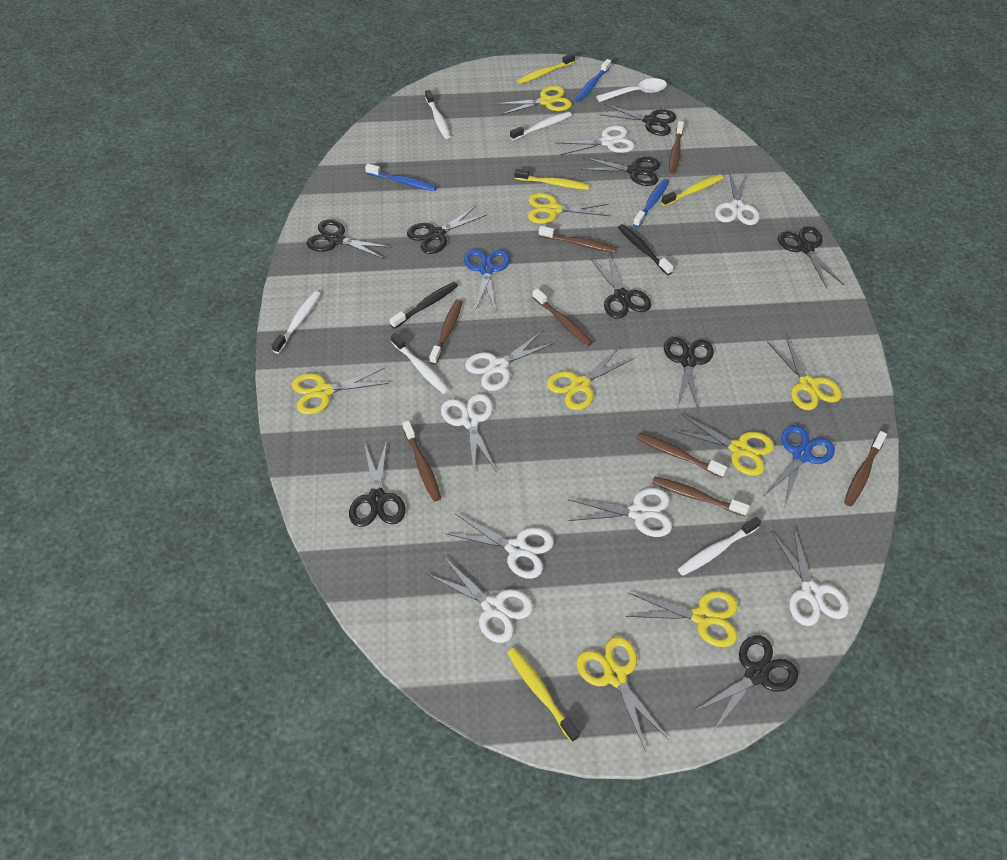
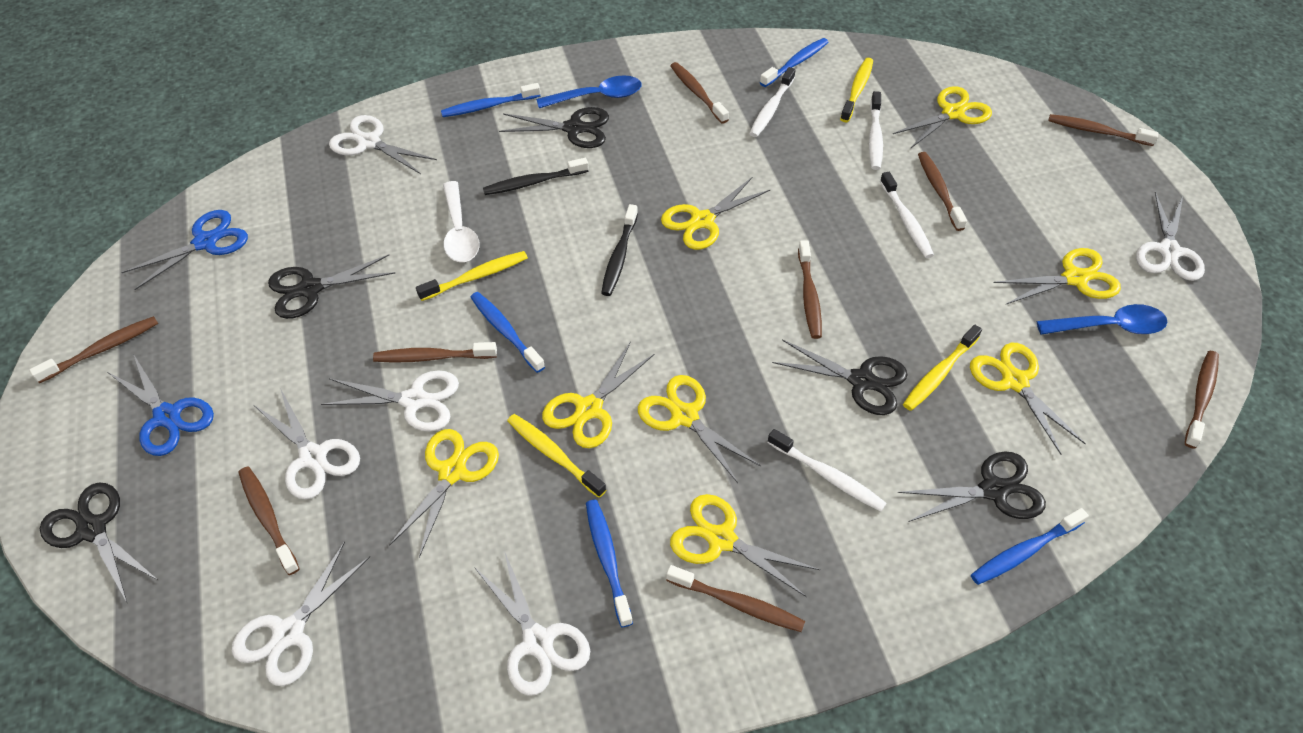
black scissors: 9 -> 5
blue spoon: 0 -> 2
blue toothbrush: 3 -> 5
brown toothbrush: 8 -> 9
white scissors: 8 -> 6
white toothbrush: 5 -> 4

